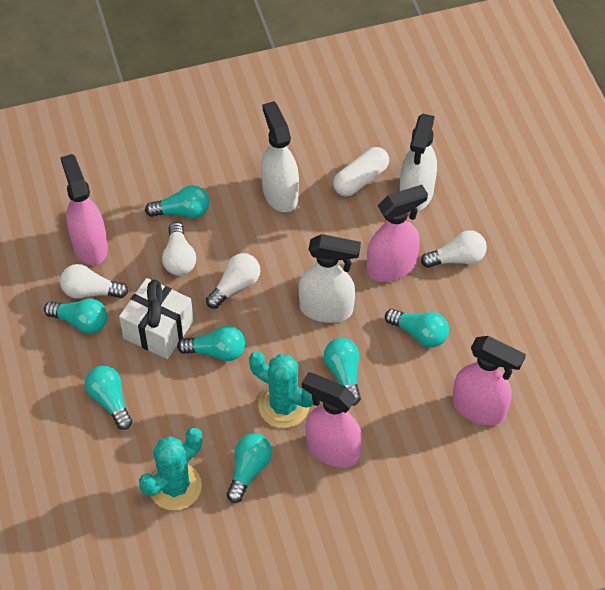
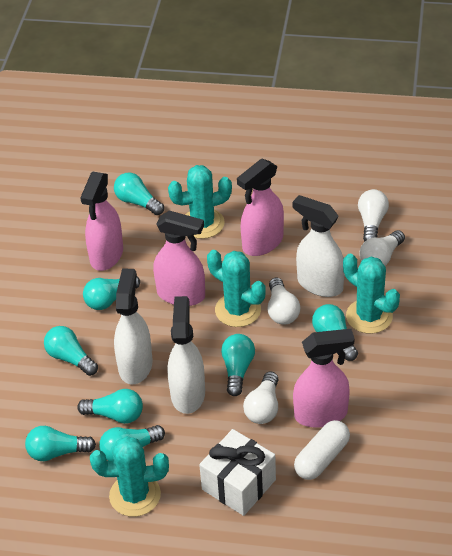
turquoise cactus: 2 -> 4
turquoise light bulb: 7 -> 8

